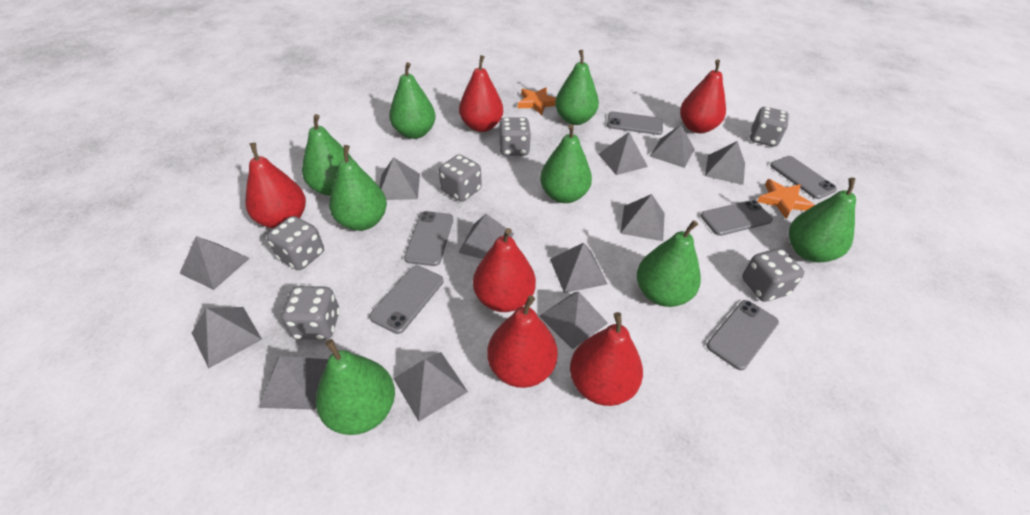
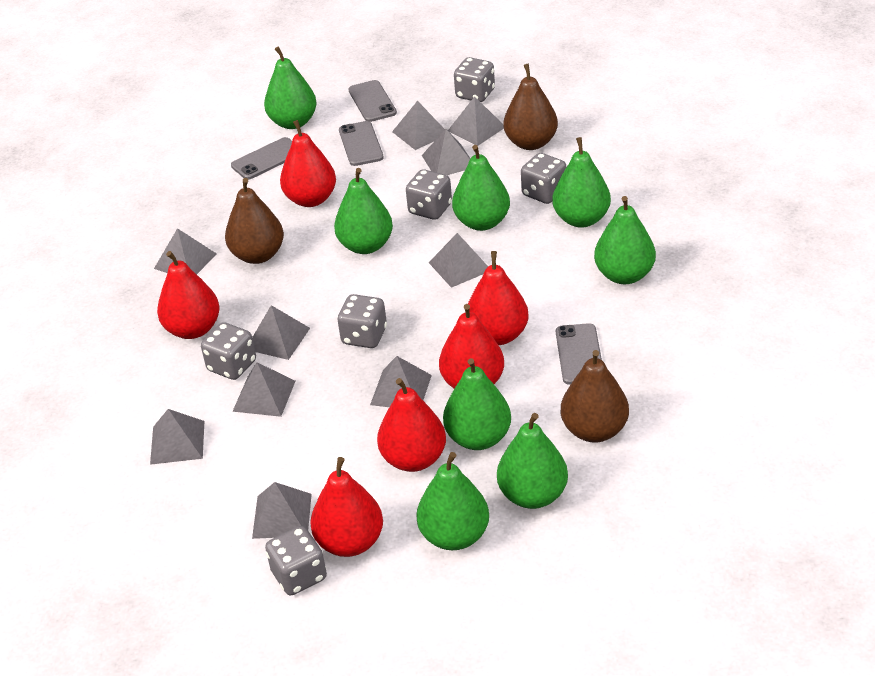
brown pear: 0 -> 3
grey phone: 6 -> 4
grey pyramid: 12 -> 10
orange star: 2 -> 0

